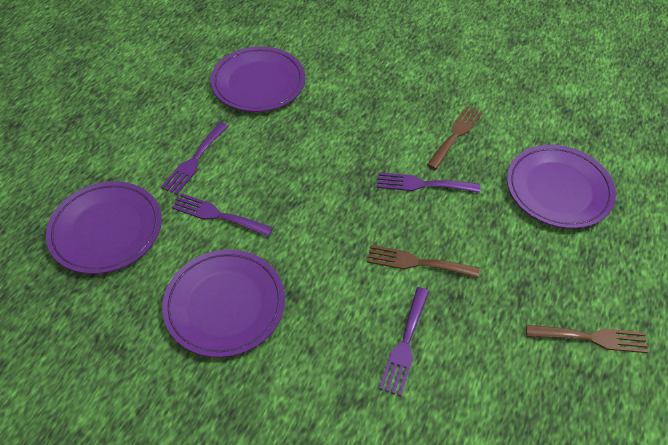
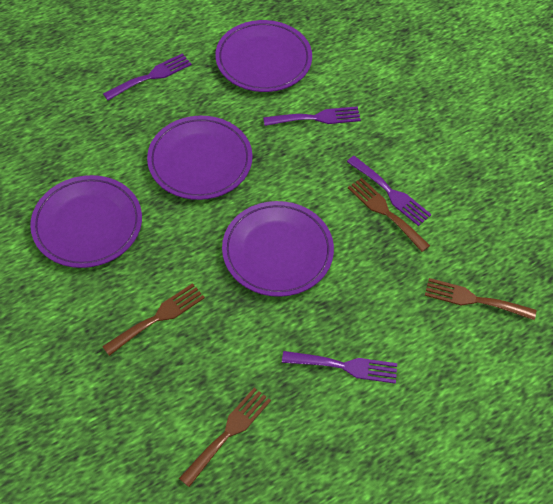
brown fork: 3 -> 4

